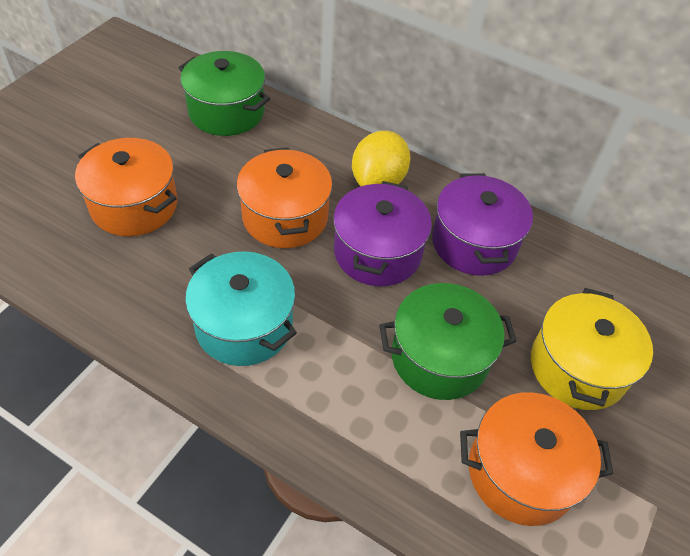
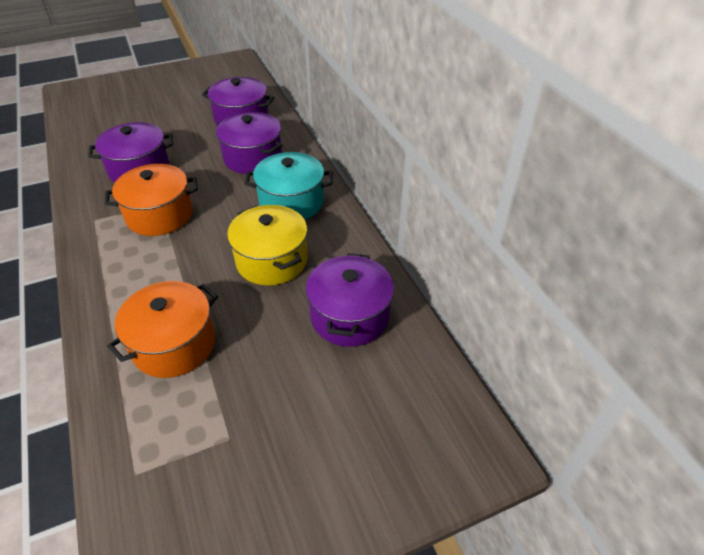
green pot: 2 -> 0
orange pot: 3 -> 2
purple pot: 2 -> 4
yellow lemon: 1 -> 0

